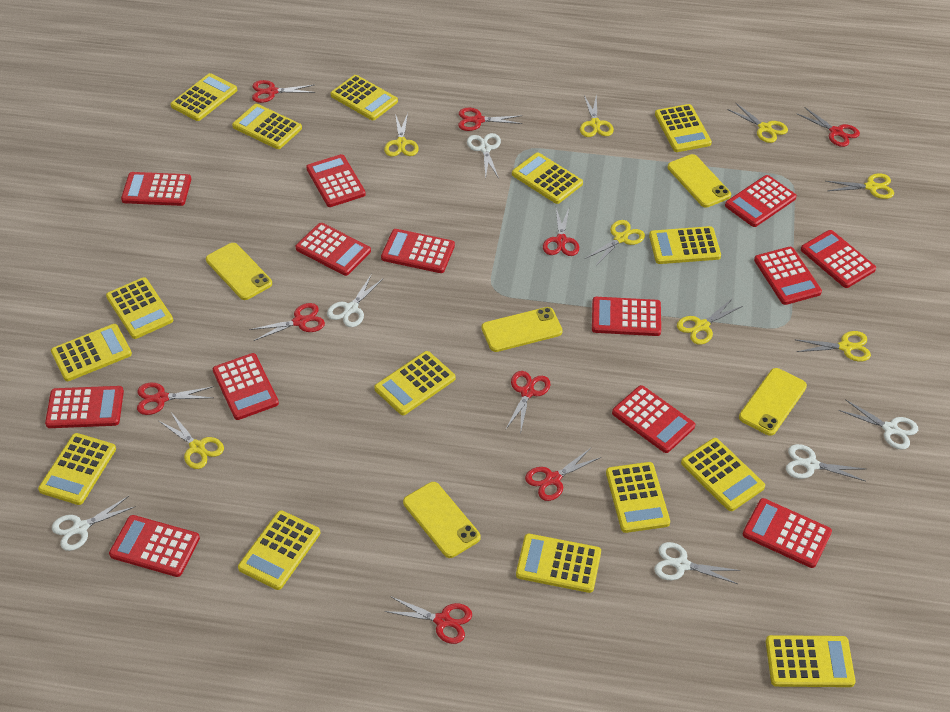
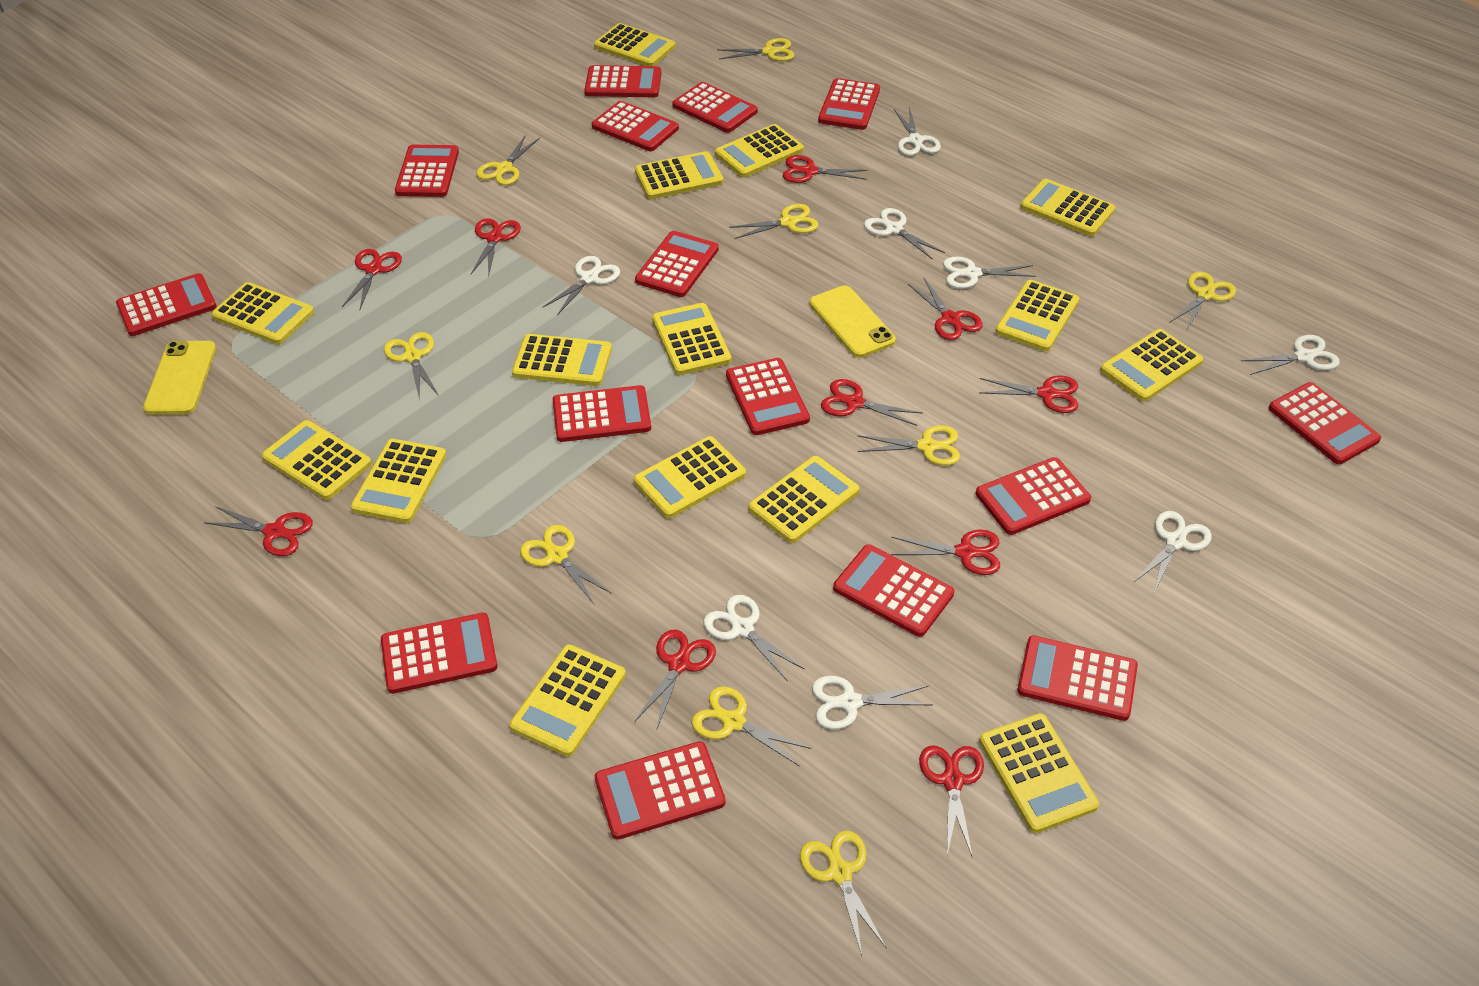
red calculator: 13 -> 15
red scissors: 9 -> 10
white scissors: 6 -> 8
yellow phone: 5 -> 2
yellow scissors: 8 -> 9

